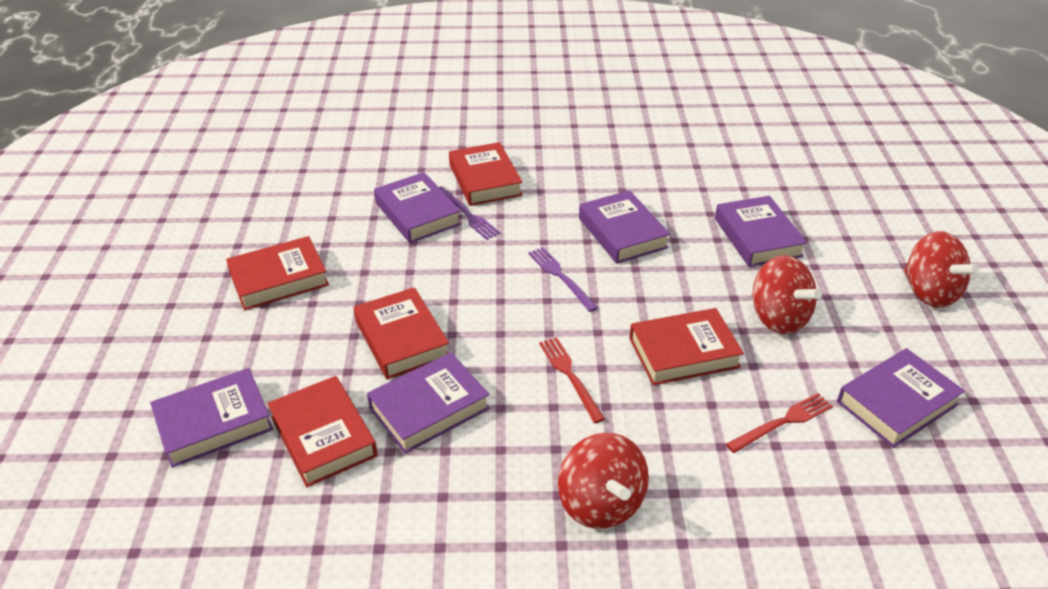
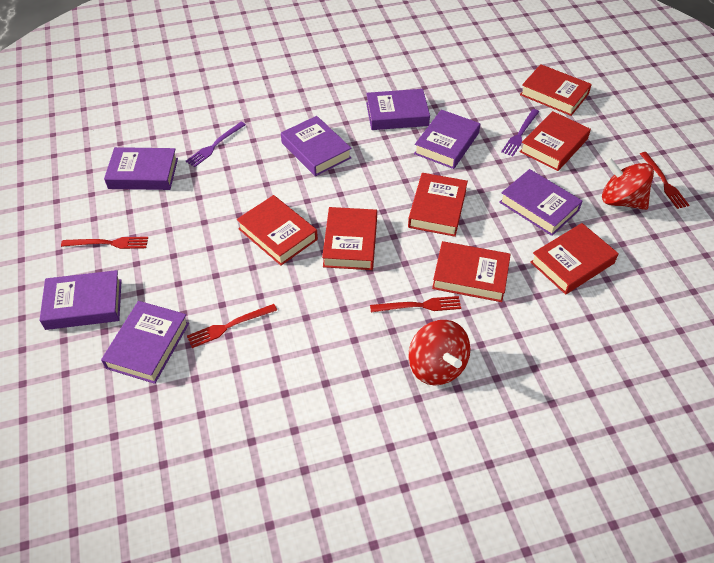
purple book: 6 -> 7
red book: 5 -> 7
red fork: 2 -> 4
red spinning top: 3 -> 2

